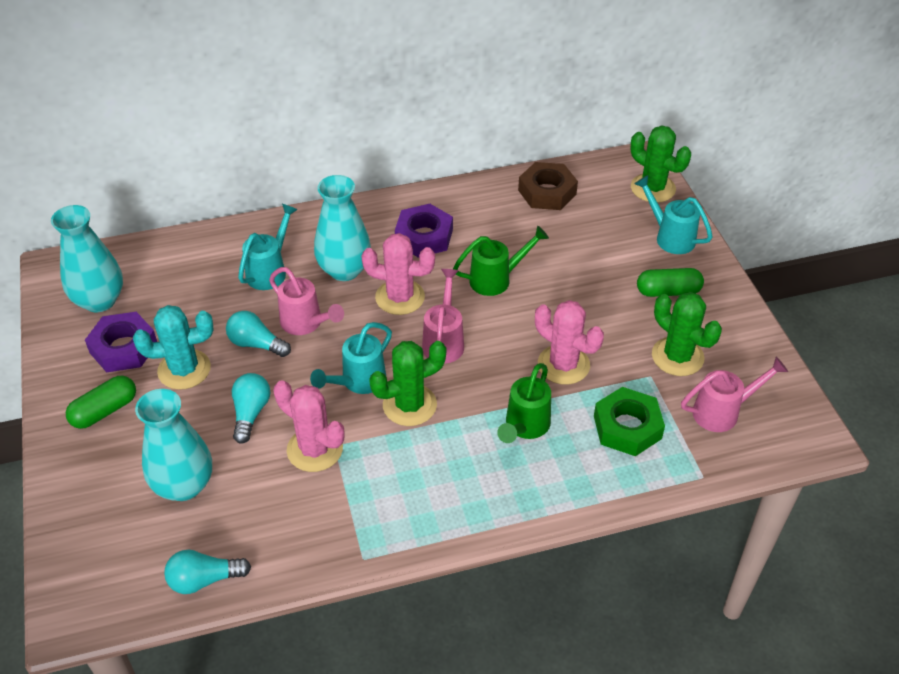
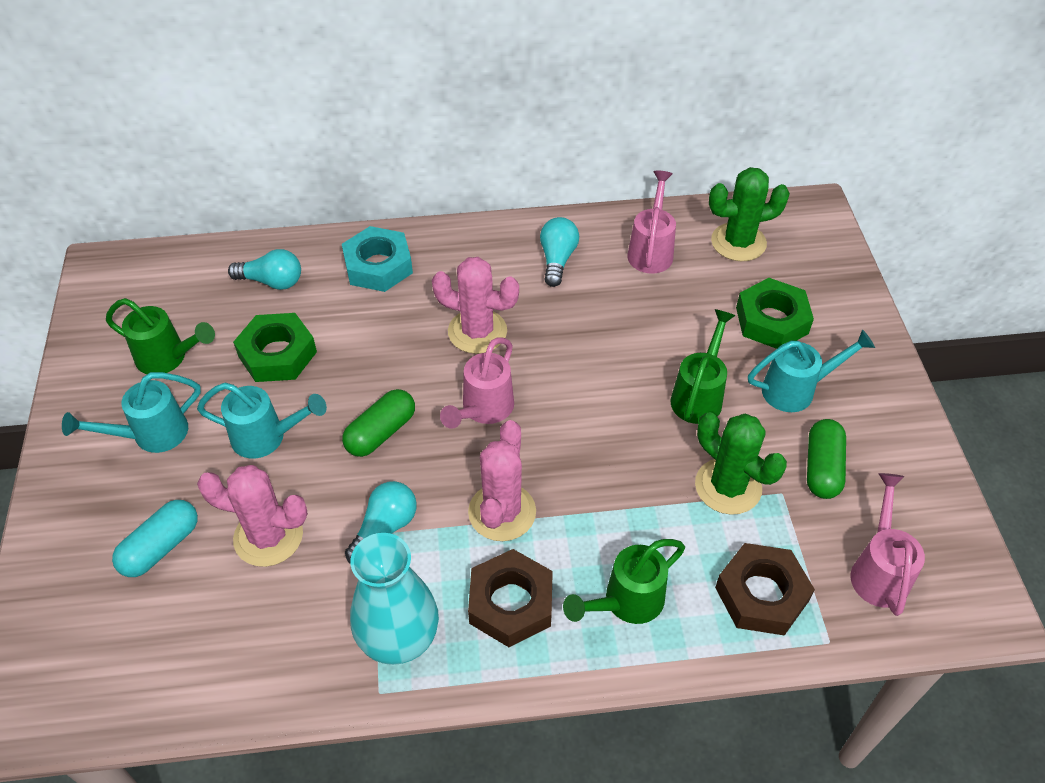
brown nut: 1 -> 2
green cactus: 3 -> 2
green nut: 1 -> 2
green watering can: 2 -> 3
purple nut: 2 -> 0
turquoise cactus: 1 -> 0
turquoise capsule: 0 -> 1
turquoise nut: 0 -> 1
turquoise vase: 3 -> 1

